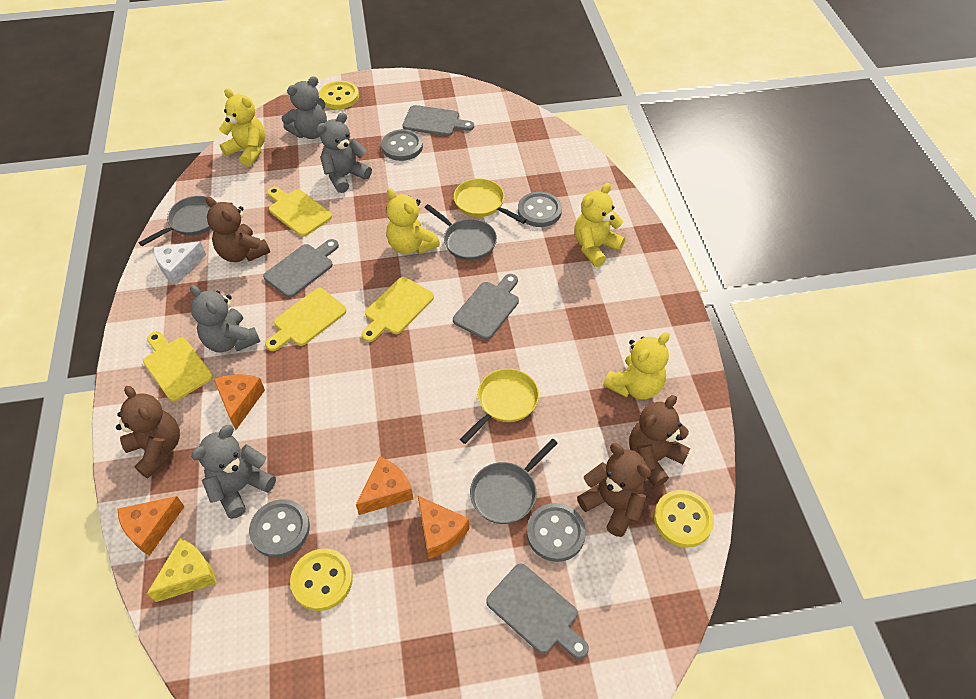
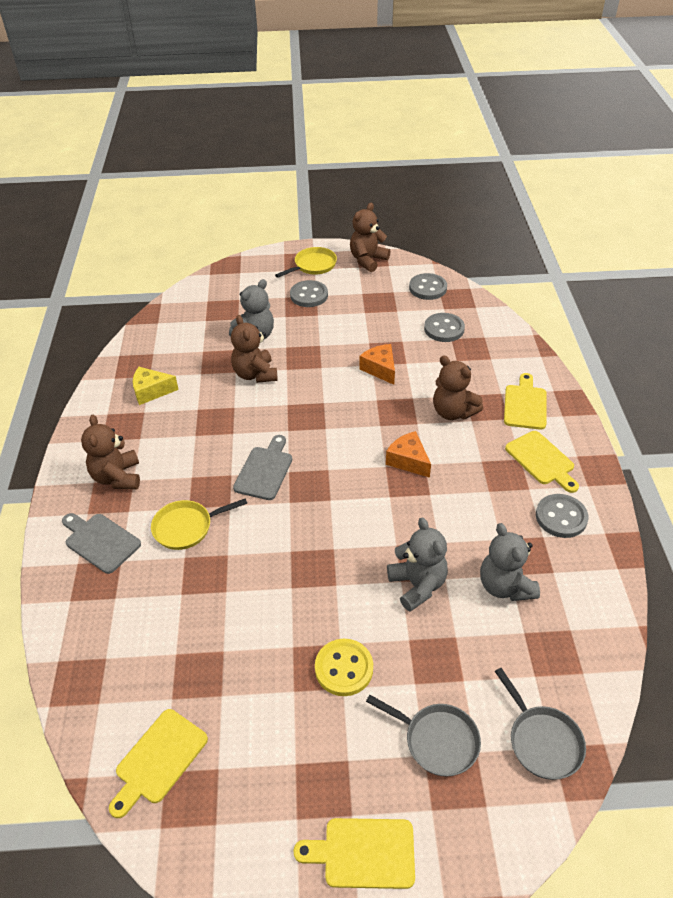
grey cutting board: 4 -> 2
grey pan: 3 -> 2
grey teddy bear: 4 -> 3
orange cheese: 4 -> 2
white cheese: 1 -> 0
yellow button: 3 -> 1
yellow teddy bear: 4 -> 0

